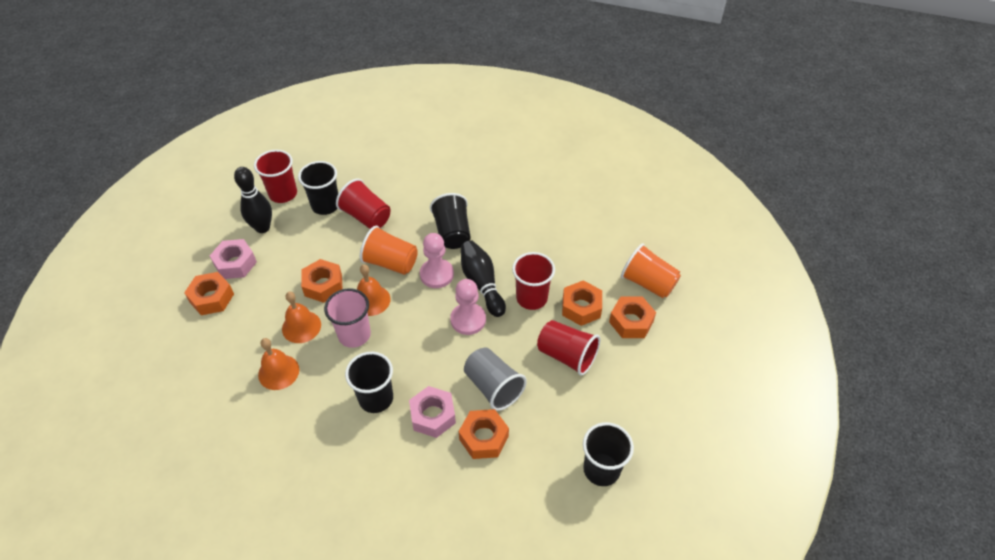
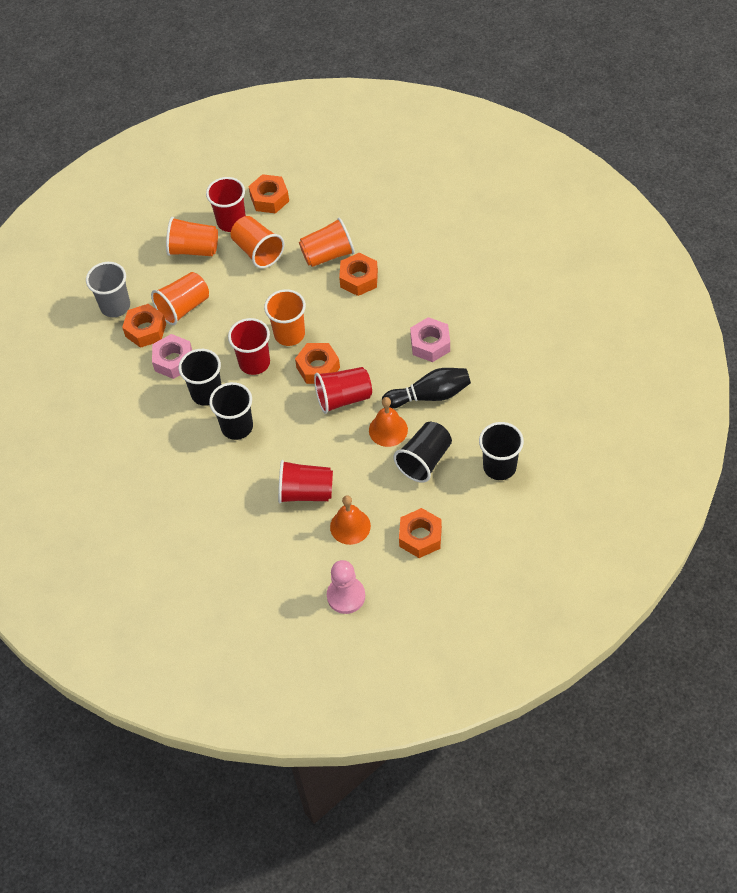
black bowling pin: 2 -> 1
orange bell: 3 -> 2
orange cup: 2 -> 5
pink cup: 1 -> 0
pink pawn: 2 -> 1

